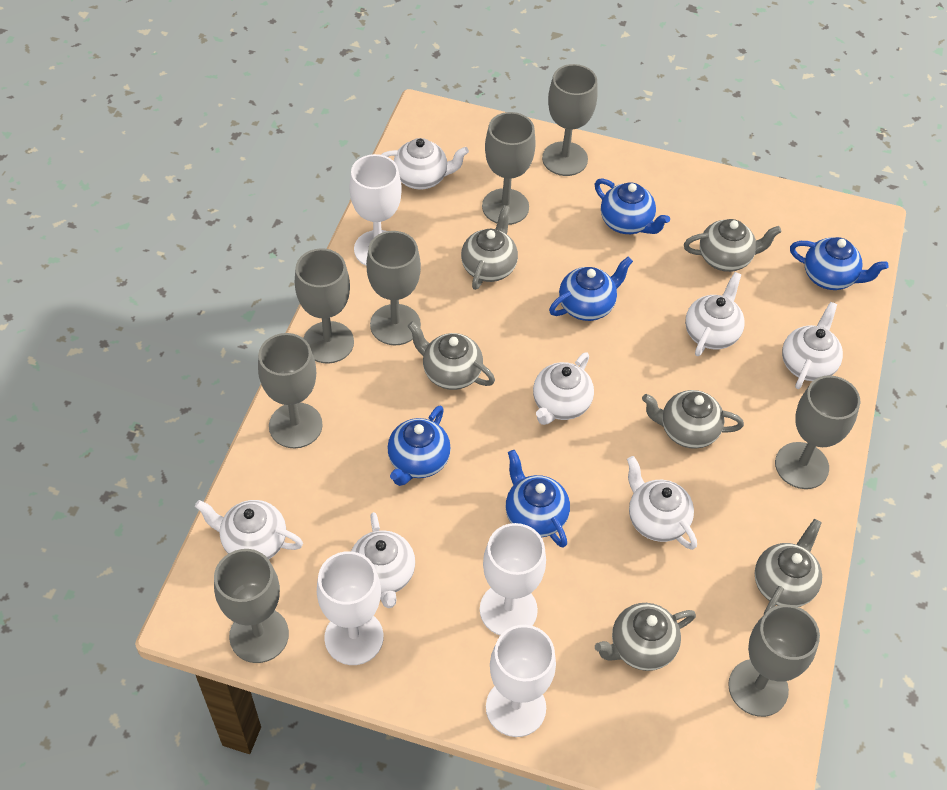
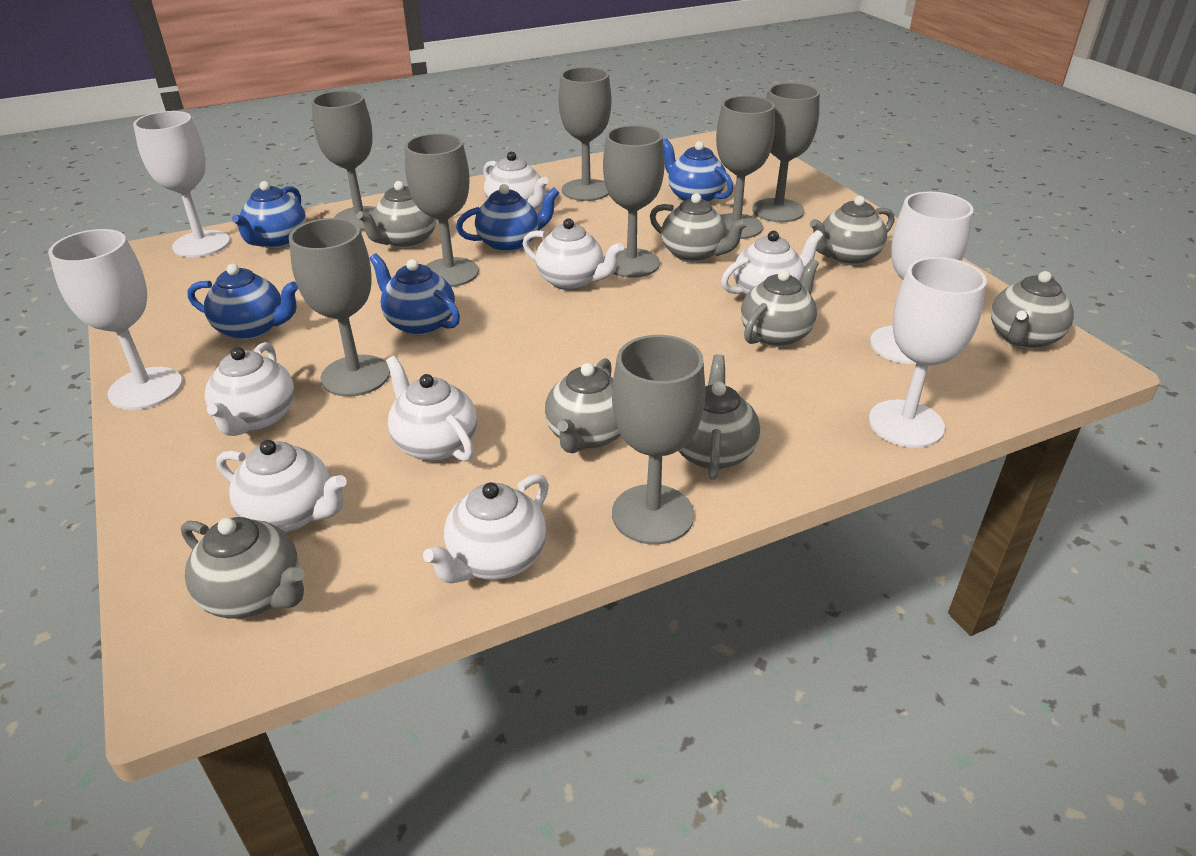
grey teapot: 6 -> 8

